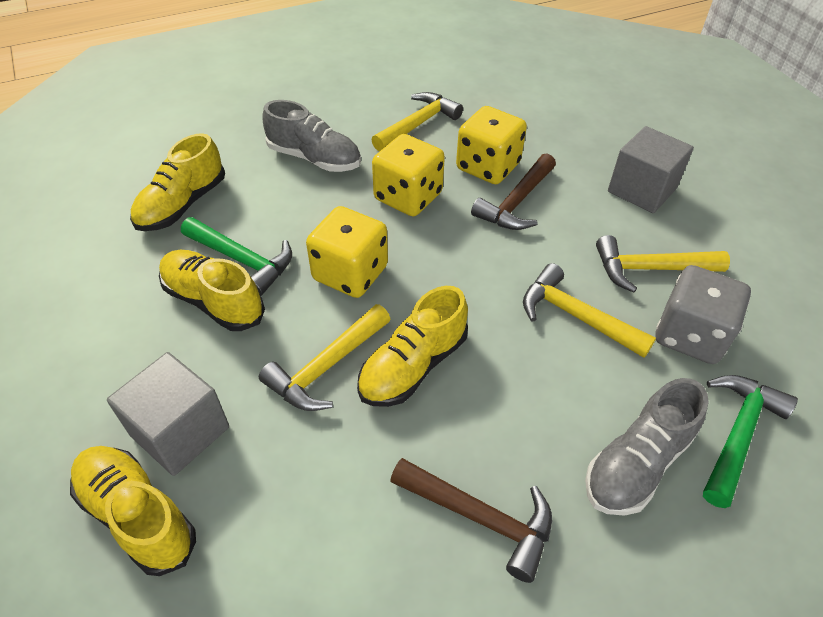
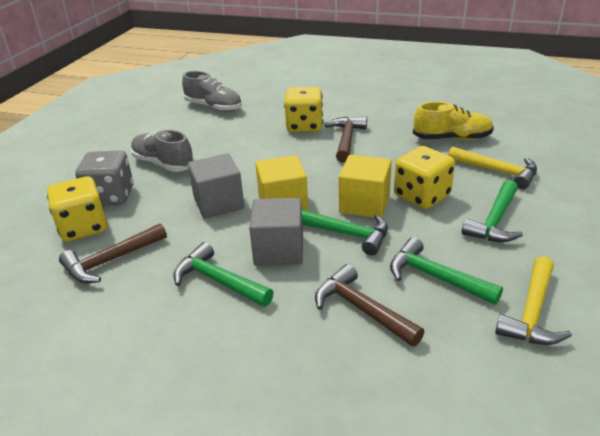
brown hammer: 2 -> 3
green hammer: 2 -> 4
yellow cube: 0 -> 2
yellow hammer: 4 -> 2
yellow shoe: 4 -> 1

